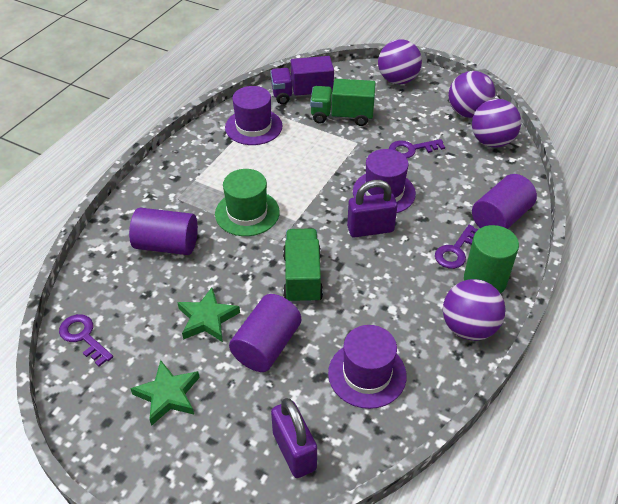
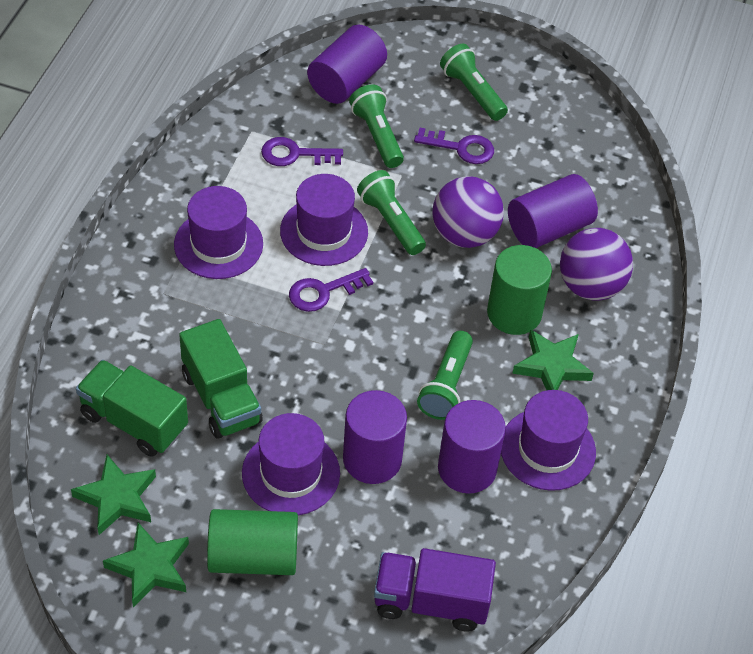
green cylinder: 1 -> 2
green flashlight: 0 -> 4
green hat: 1 -> 0
green star: 2 -> 3
purple ball: 4 -> 2
purple cylinder: 3 -> 4
purple hat: 3 -> 4
purple padlock: 2 -> 0

